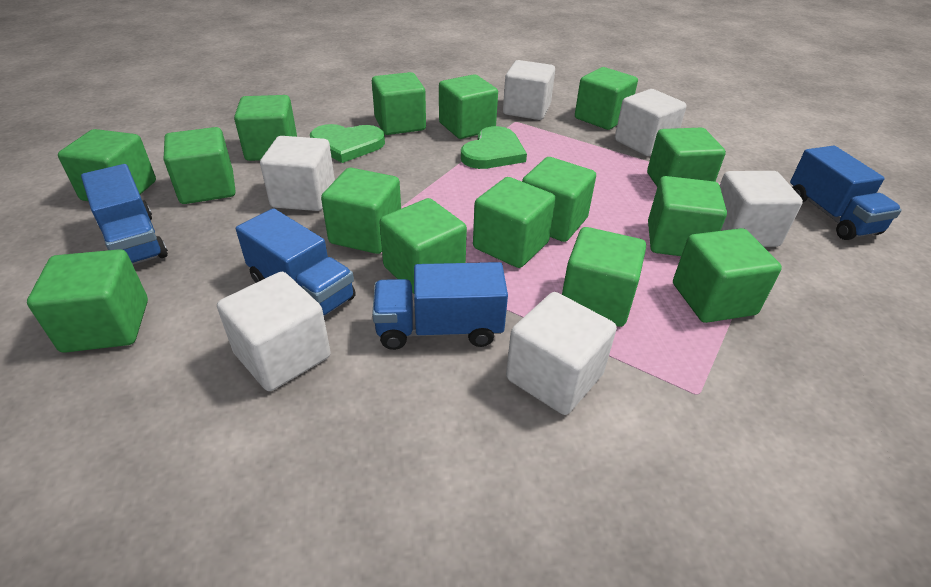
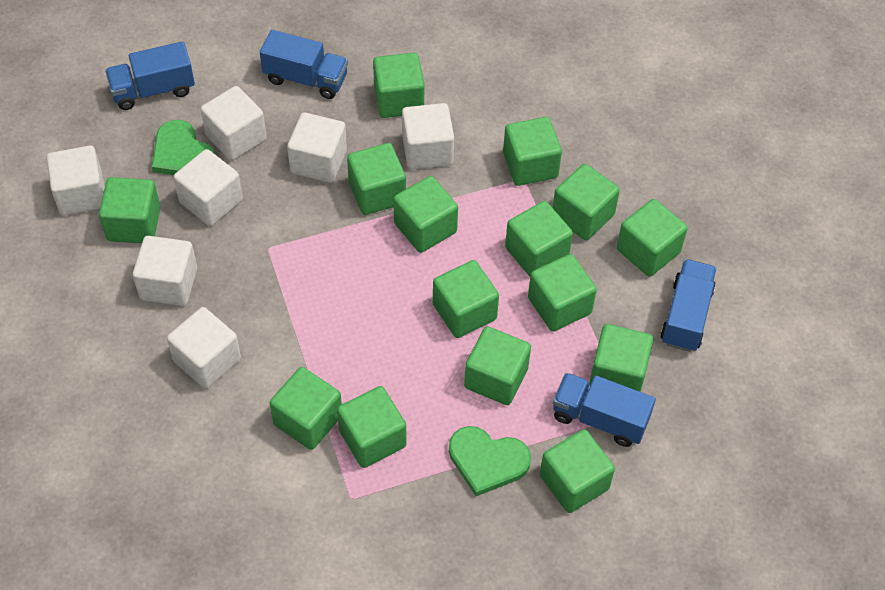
white cube: 6 -> 7

